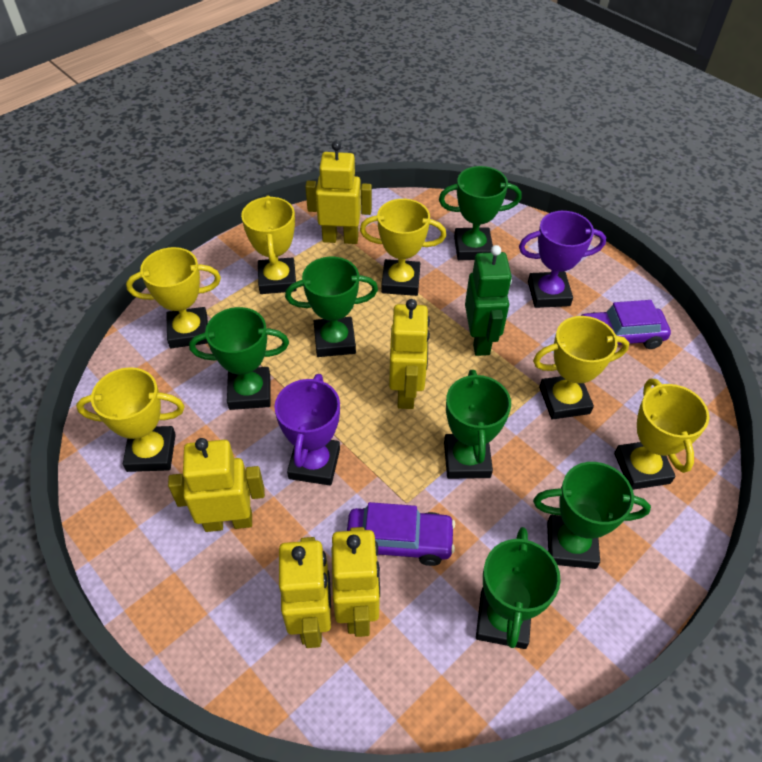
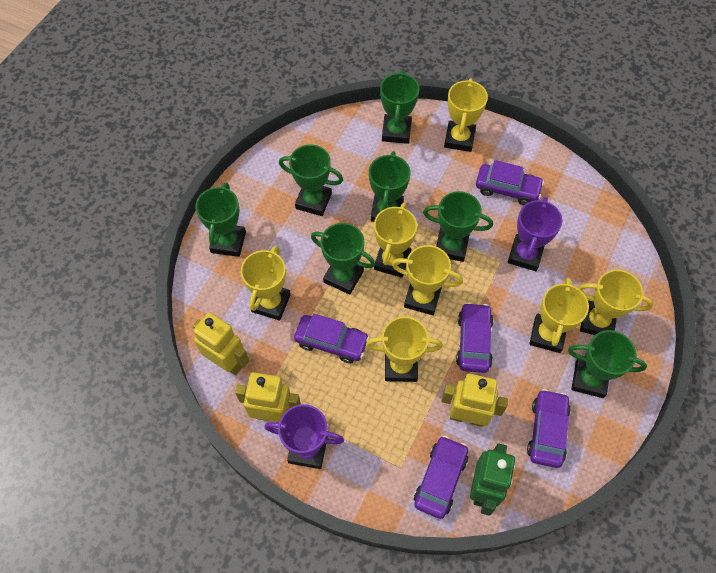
green trophy: 6 -> 7
purple car: 2 -> 5
yellow robot: 5 -> 3
yellow trophy: 6 -> 7

